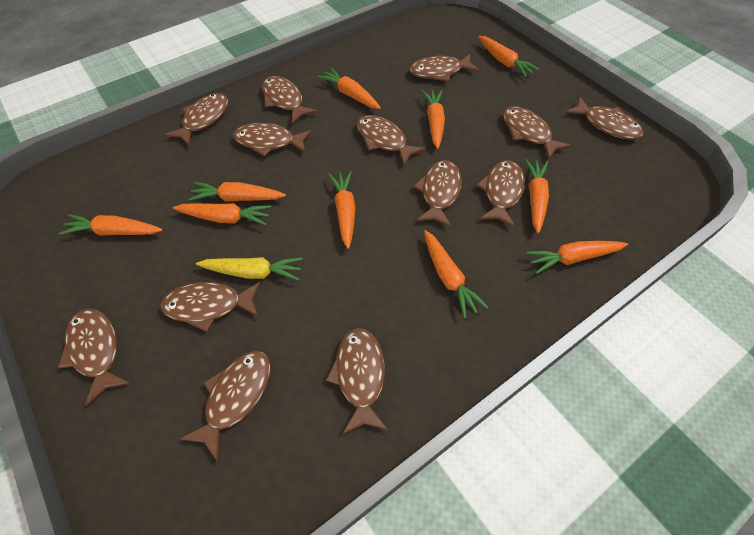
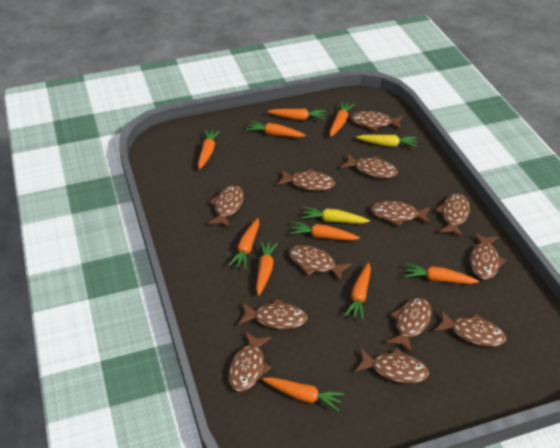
yellow carrot: 1 -> 2

